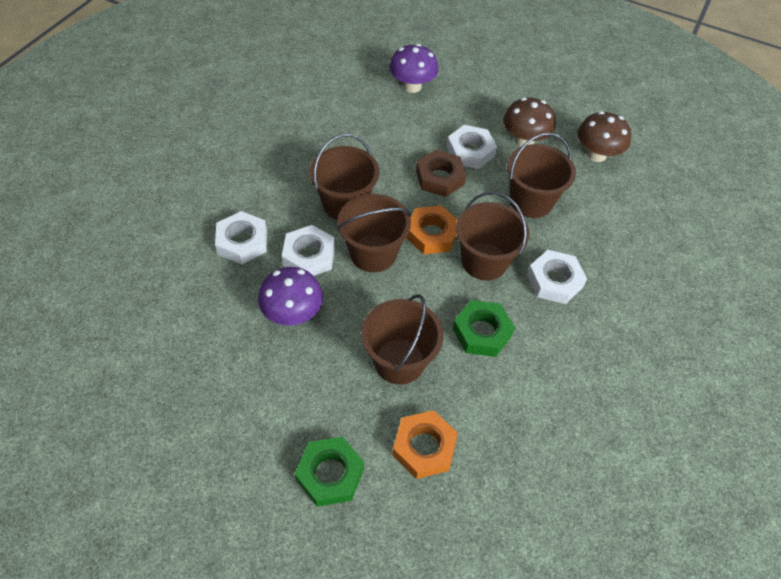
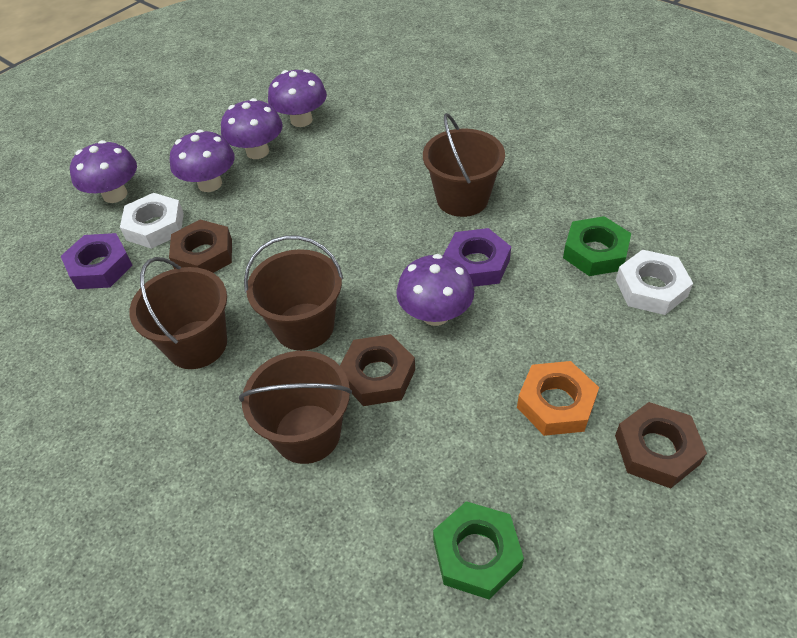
brown bucket: 5 -> 4
brown mushroom: 2 -> 0
brown nut: 1 -> 3
orange nut: 2 -> 1
purple mushroom: 2 -> 5
purple nut: 0 -> 2
white nut: 4 -> 2

